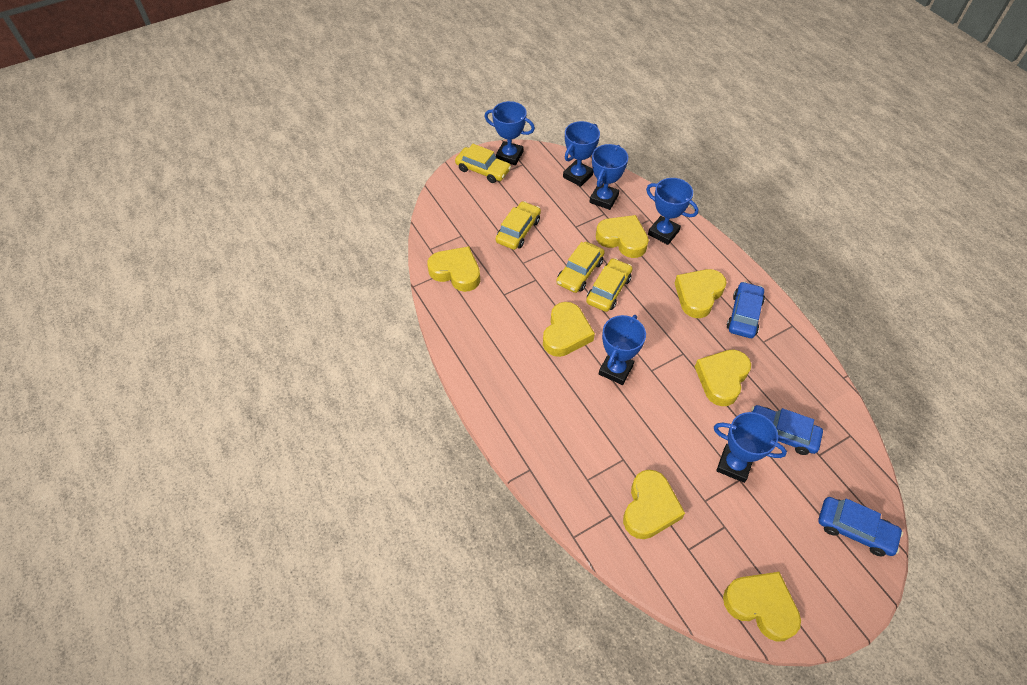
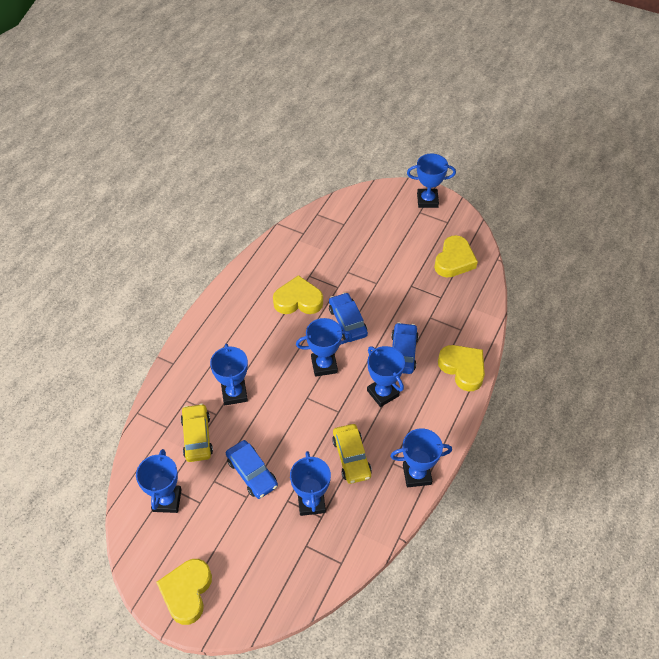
blue trophy: 6 -> 7
yellow car: 4 -> 2
yellow heart: 7 -> 4

